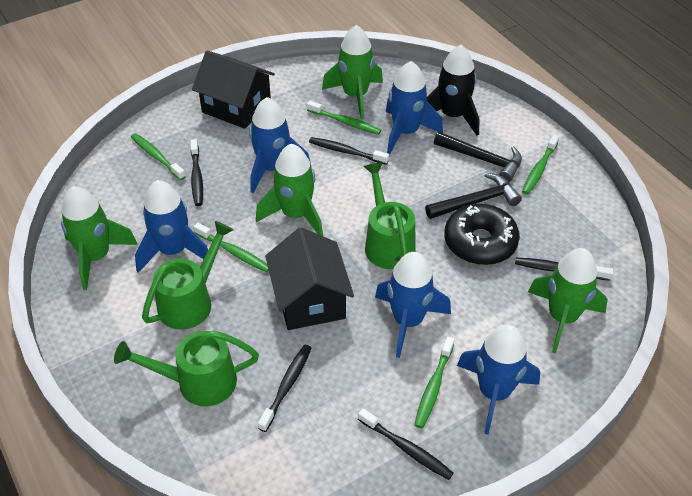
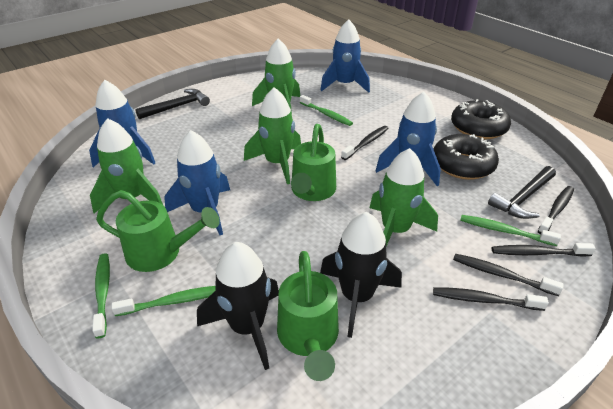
black donut: 1 -> 2
black house: 2 -> 0
black rocket: 1 -> 2
blue rocket: 5 -> 4
green toothbrush: 5 -> 4

